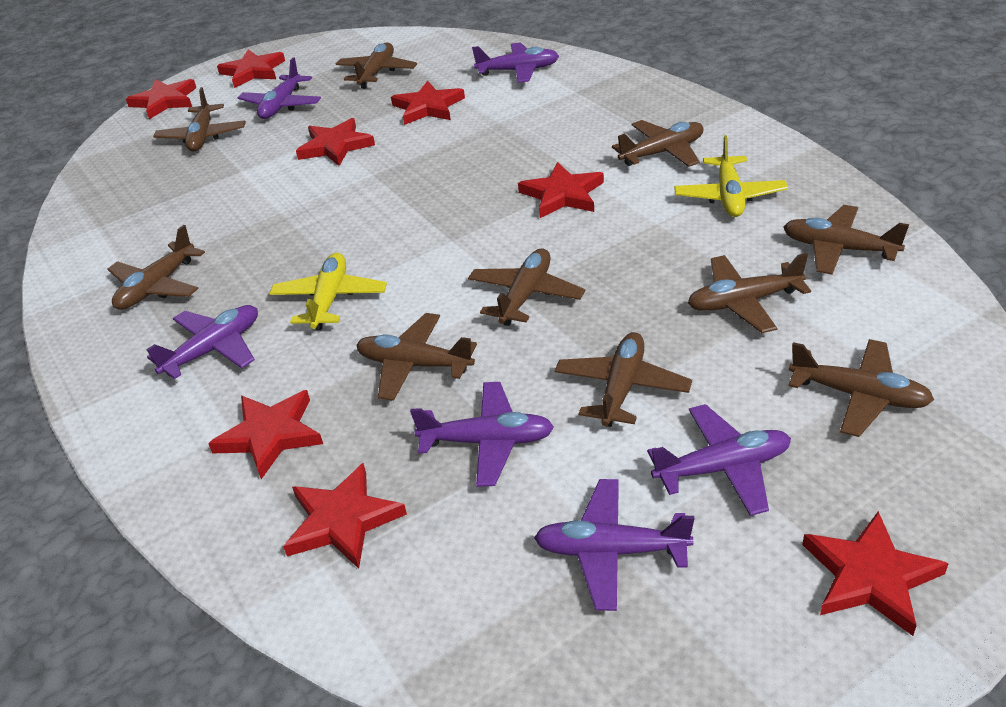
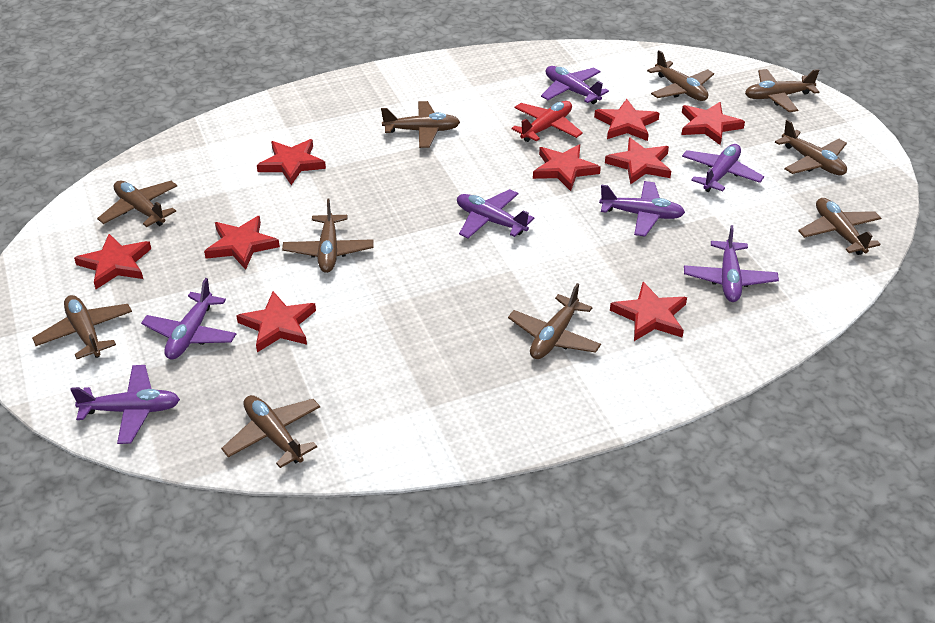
purple plane: 6 -> 7
red plane: 0 -> 1
red star: 8 -> 9
yellow plane: 2 -> 0

